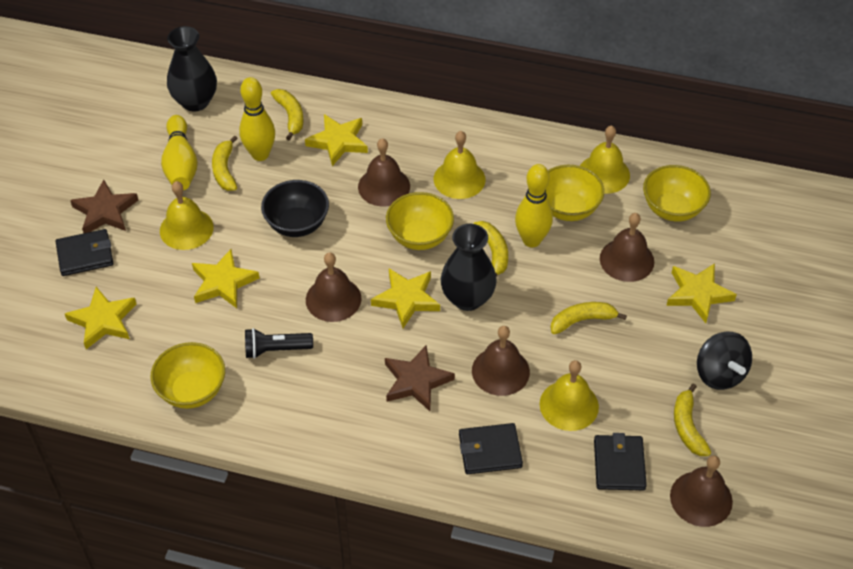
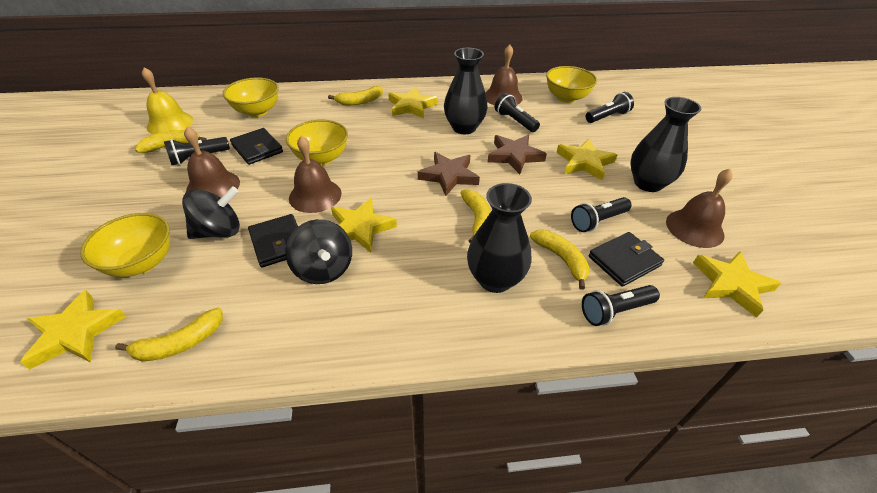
black bowl: 1 -> 0
black flashlight: 1 -> 5
black spinning top: 1 -> 2
black vase: 2 -> 3
brown bell: 5 -> 4
yellow bell: 4 -> 1
yellow bowling pin: 3 -> 0

